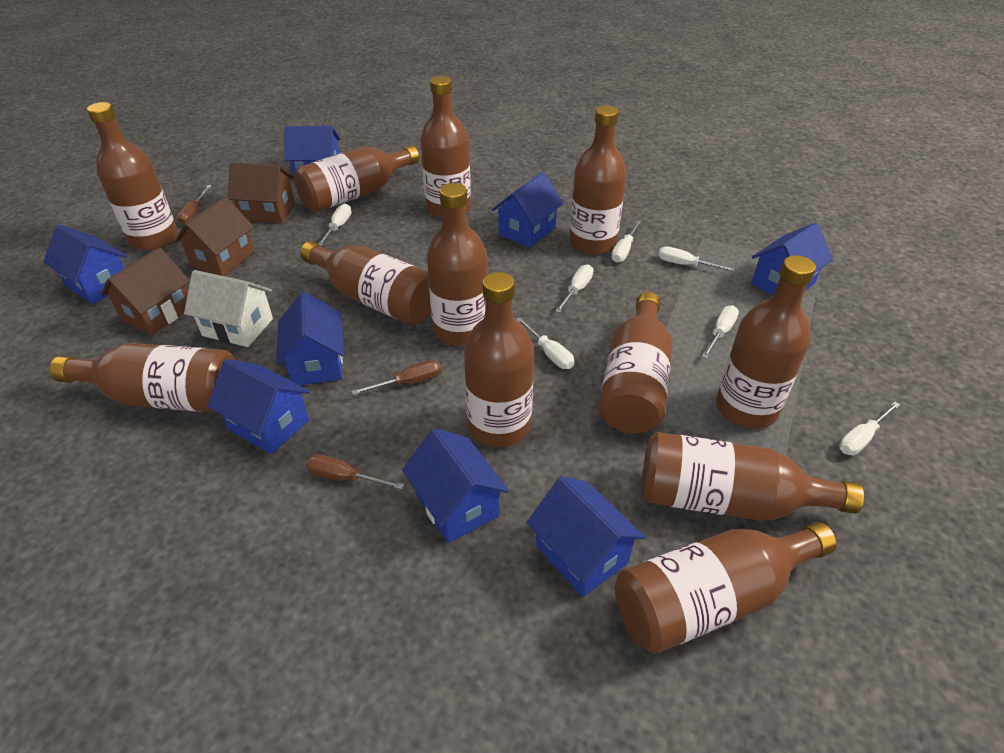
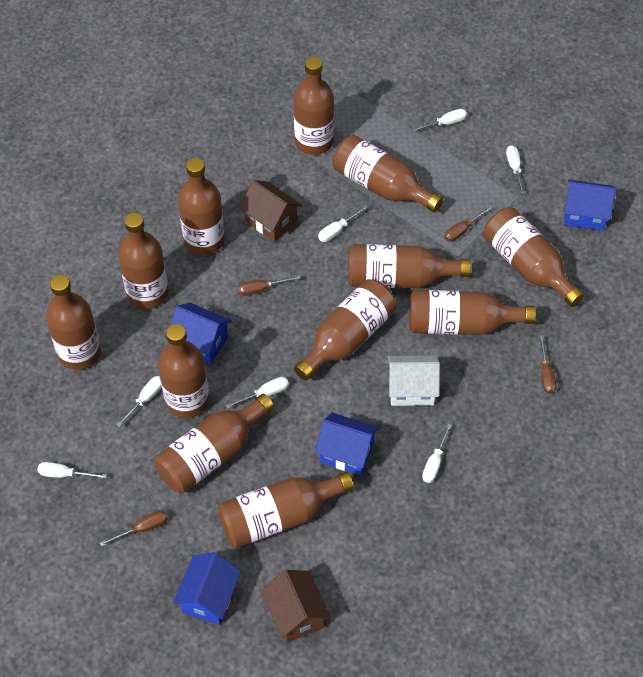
blue house: 8 -> 4
brown house: 3 -> 2
brown screwdriver: 3 -> 4

